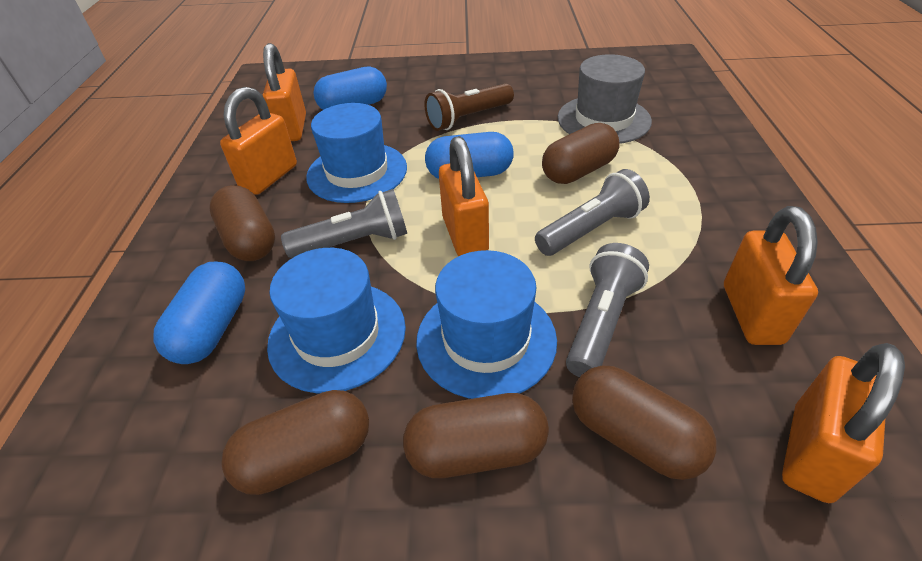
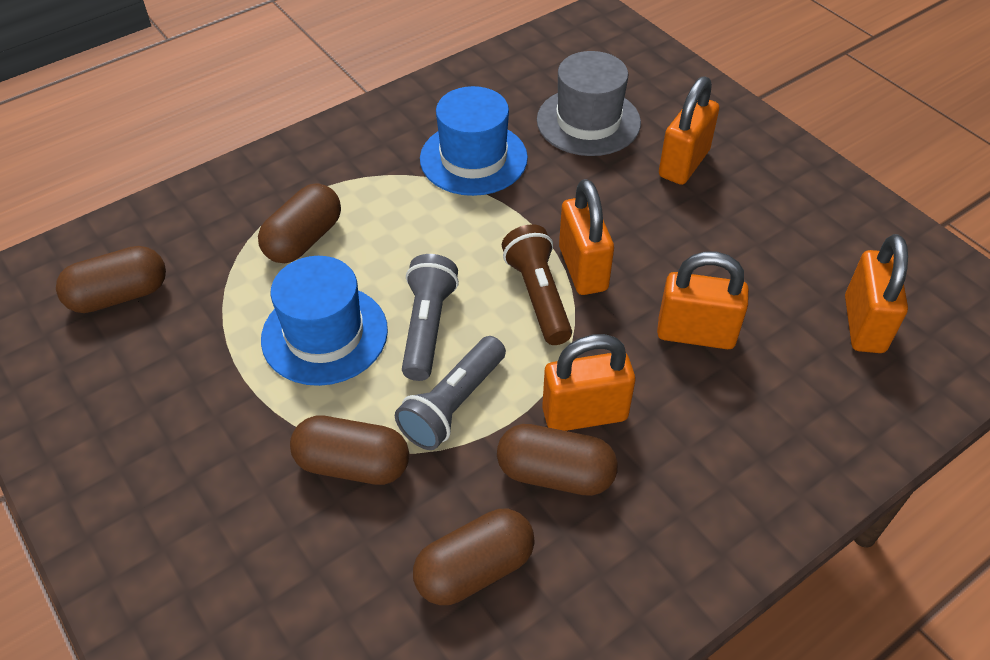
blue capsule: 3 -> 0
blue hat: 3 -> 2
grey flashlight: 3 -> 2

